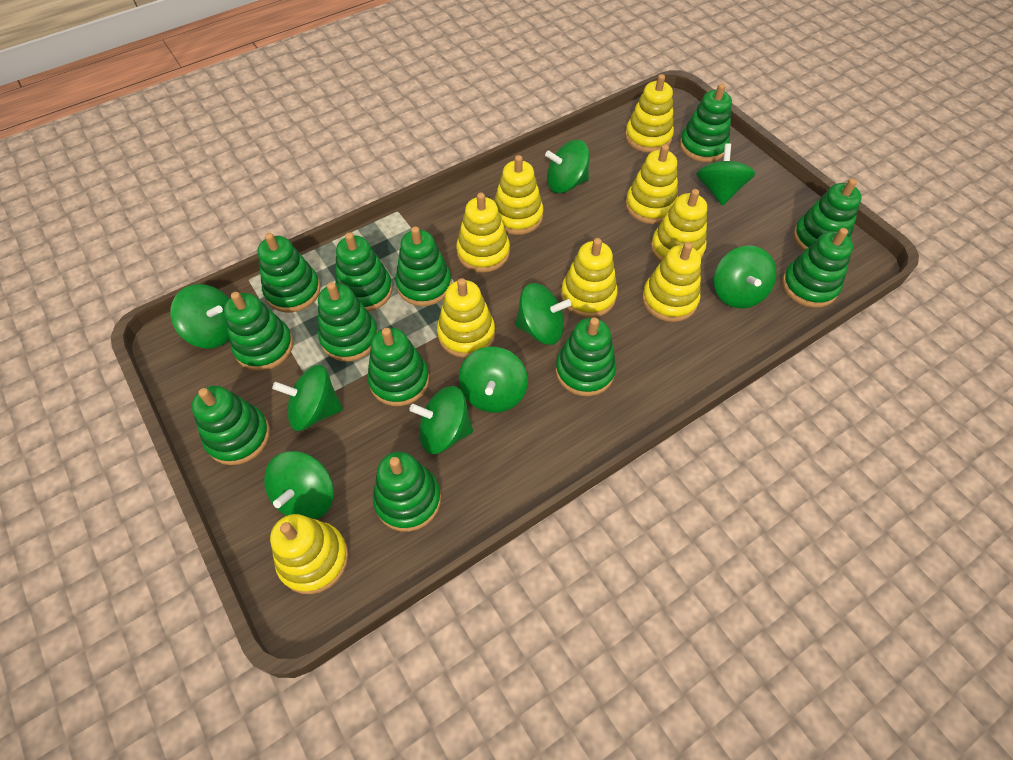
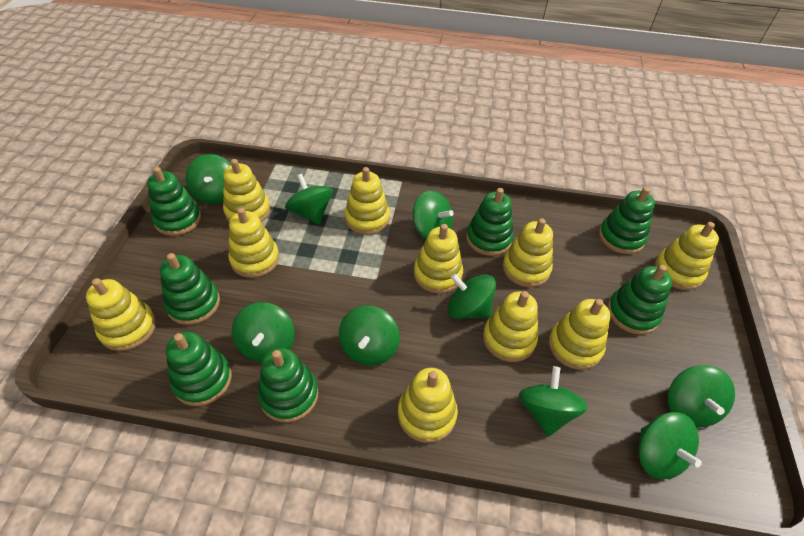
green stacking toy: 12 -> 7
yellow stacking toy: 9 -> 10

